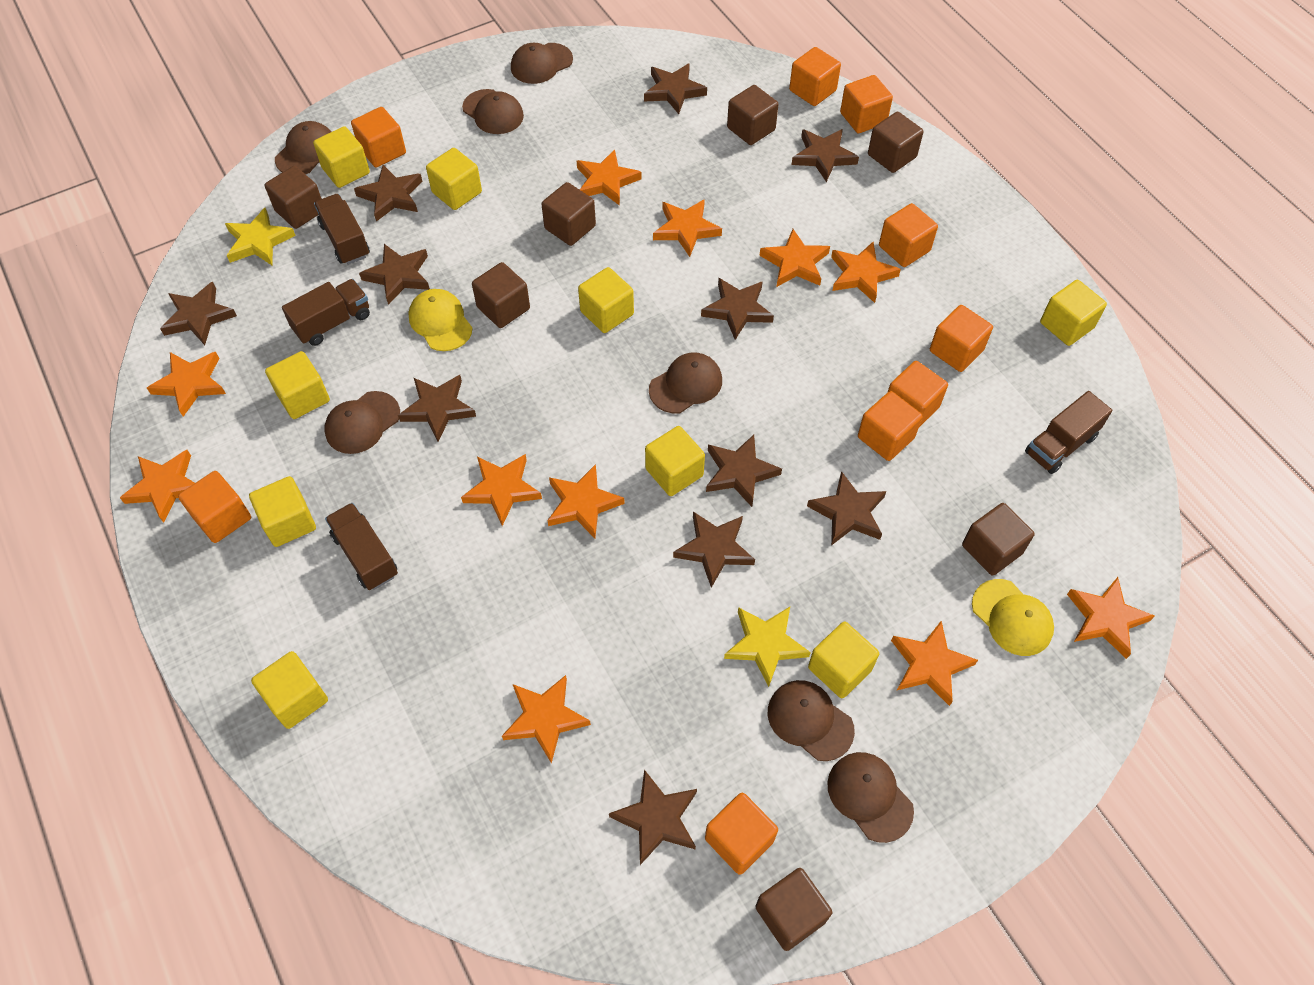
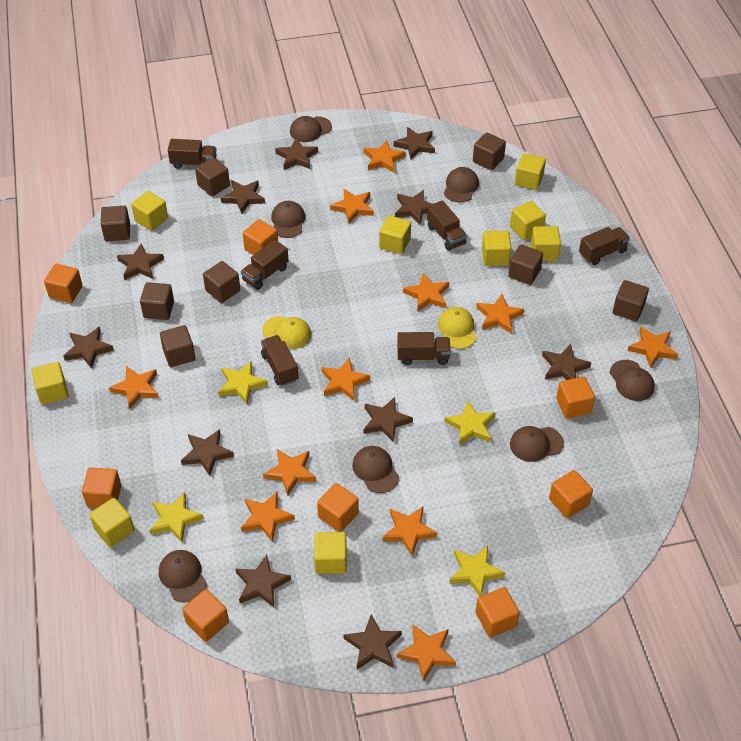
brown cube: 7 -> 8
brown truck: 4 -> 6
orange cube: 9 -> 8
yellow star: 2 -> 4

